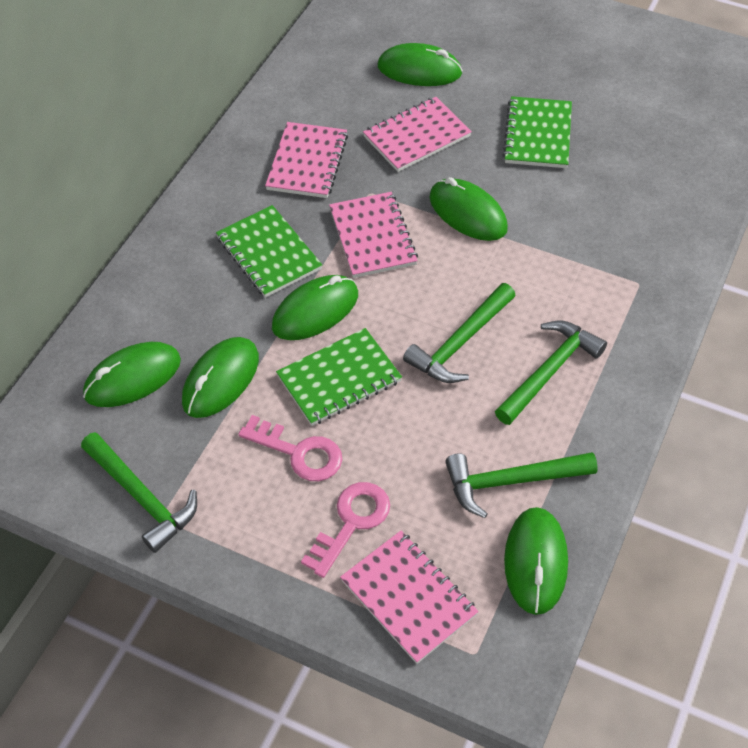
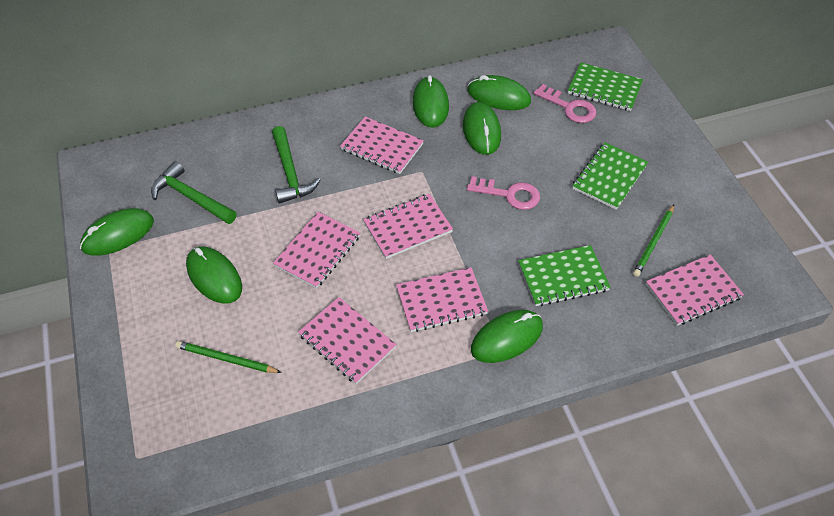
green hammer: 4 -> 2
green pencil: 0 -> 2
pink notebook: 4 -> 6

